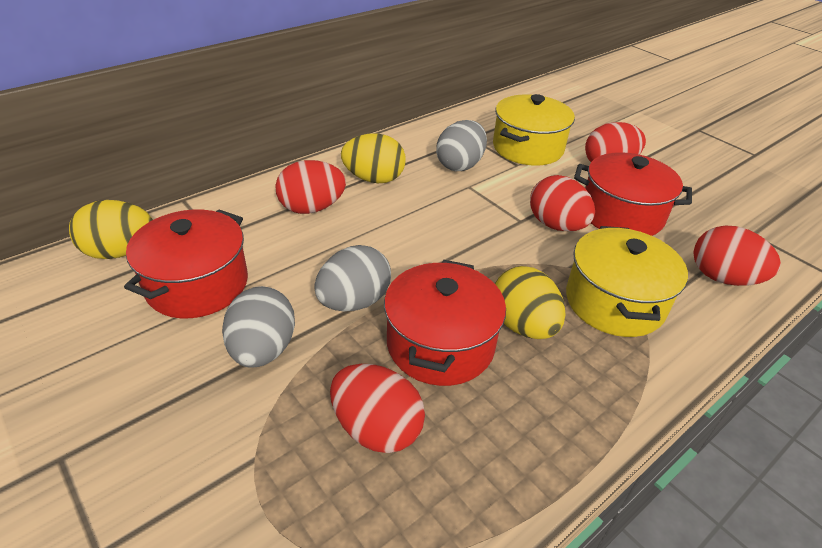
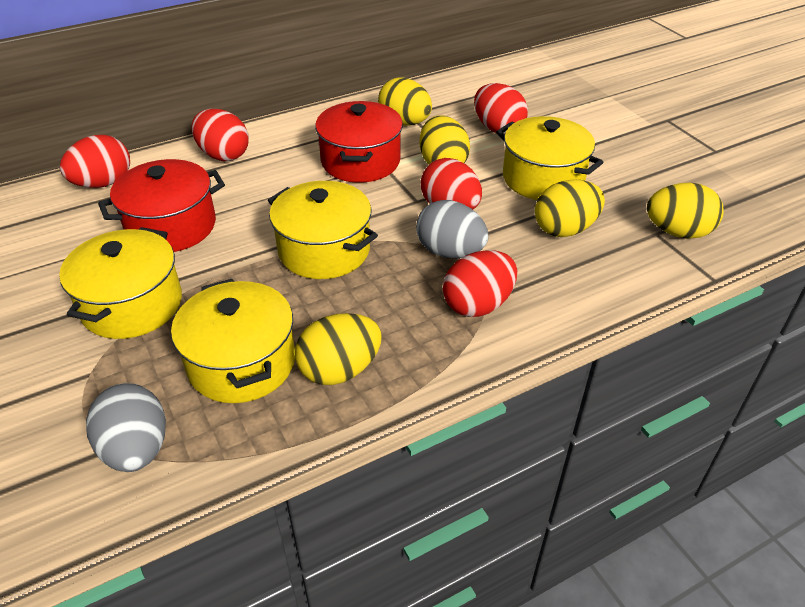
grey egg: 3 -> 2
red pot: 3 -> 2
yellow egg: 3 -> 5
yellow pot: 2 -> 4

